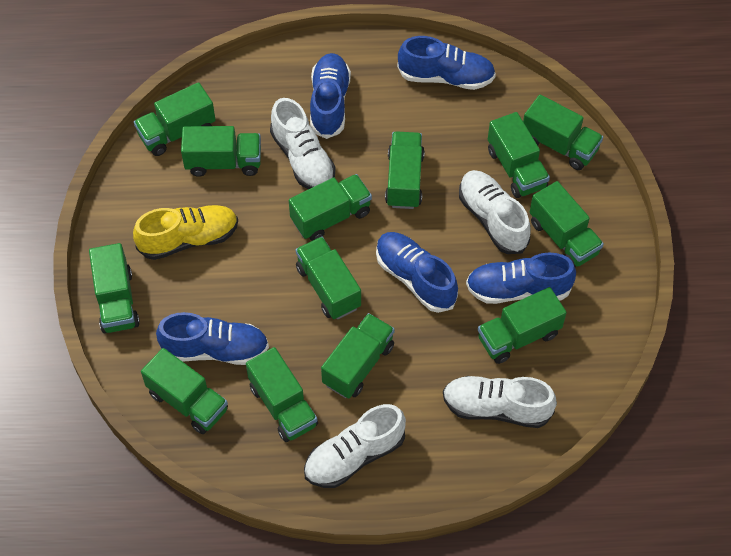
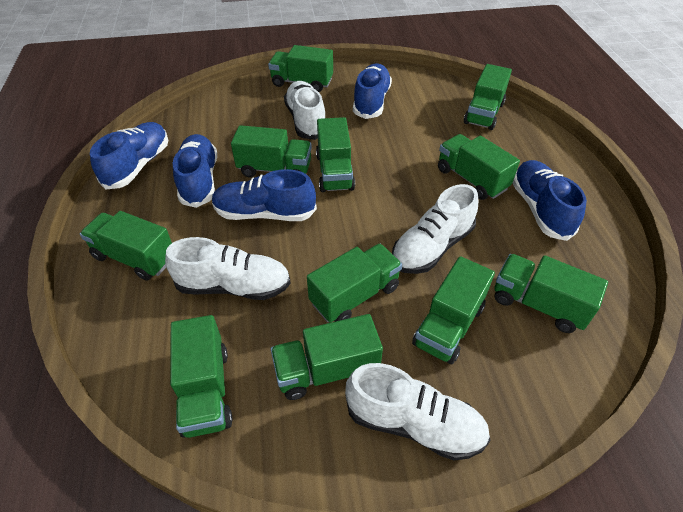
green truck: 13 -> 11
yellow shoe: 1 -> 0

